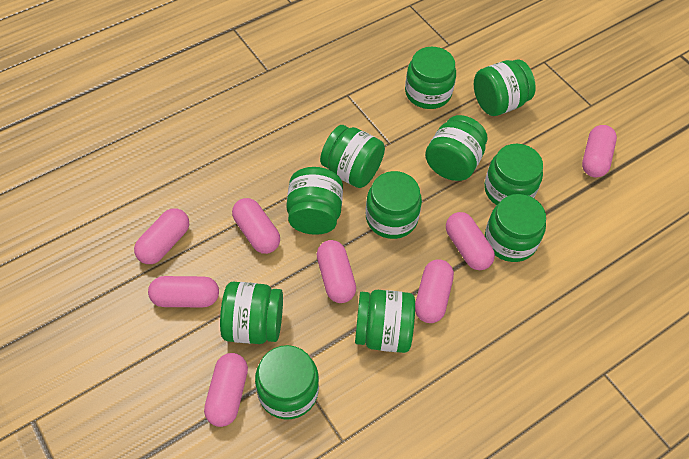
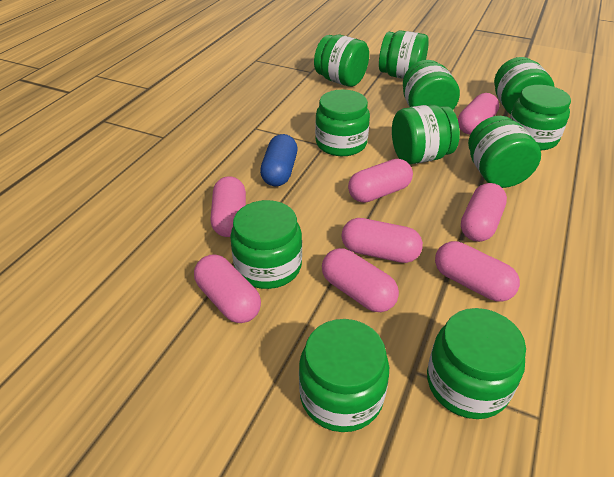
blue capsule: 0 -> 1

